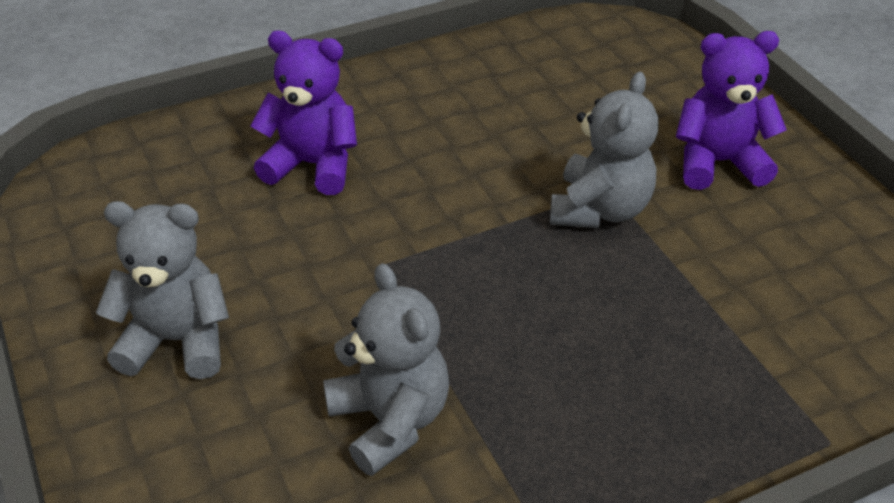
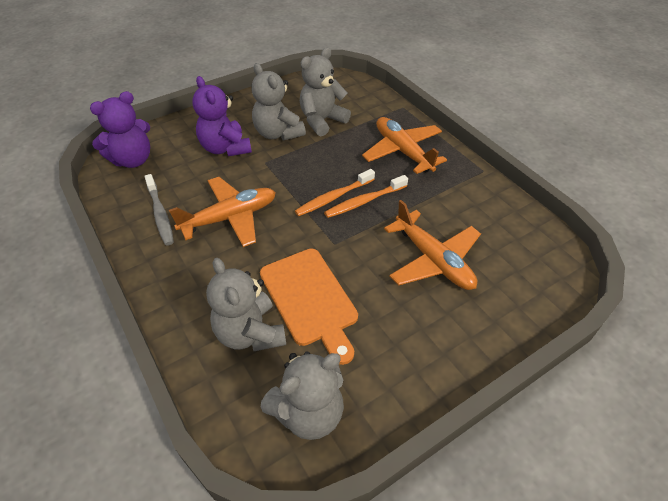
grey teddy bear: 3 -> 4
grey toothbrush: 0 -> 1
orange cutting board: 0 -> 1
orange plane: 0 -> 3
orange toothbrush: 0 -> 2

